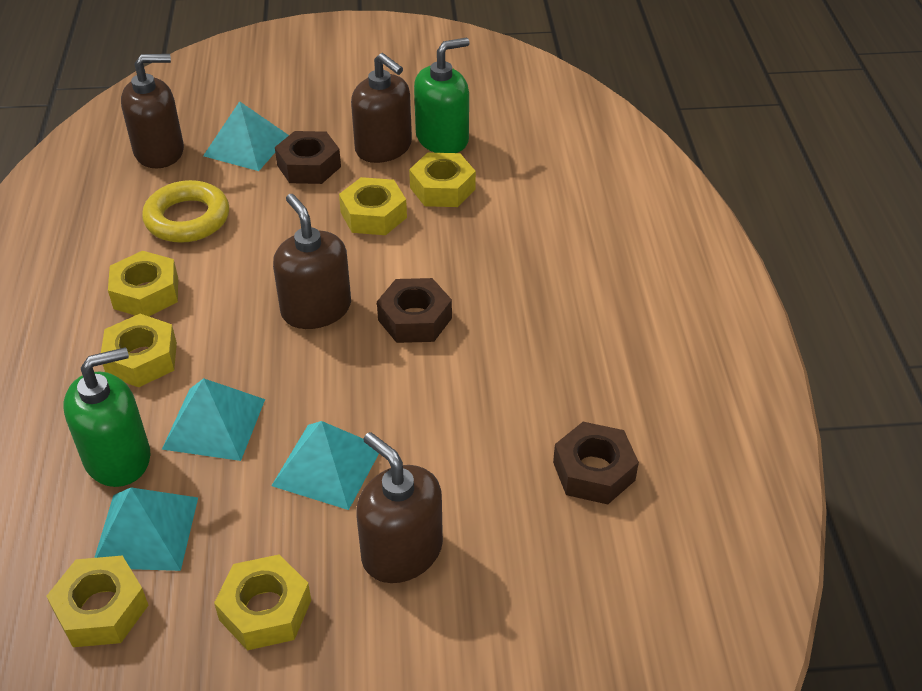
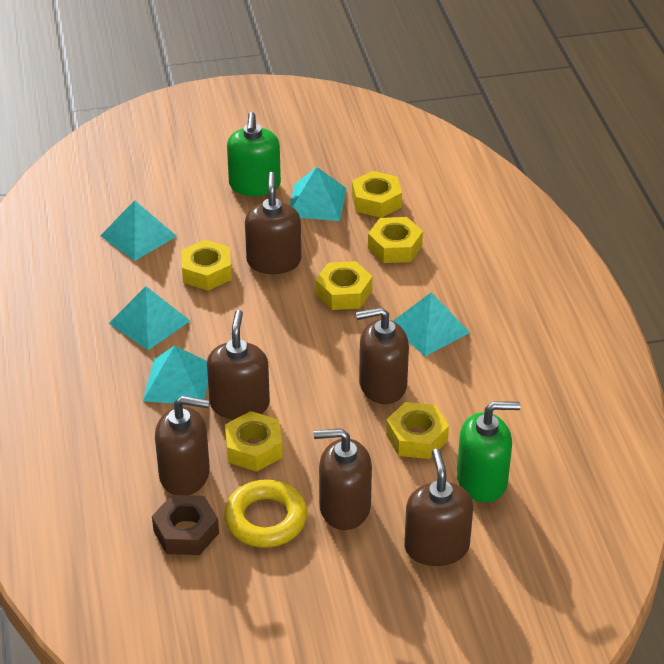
brown nut: 3 -> 1
brown soap dispenser: 4 -> 6
turquoise pyramid: 4 -> 5

